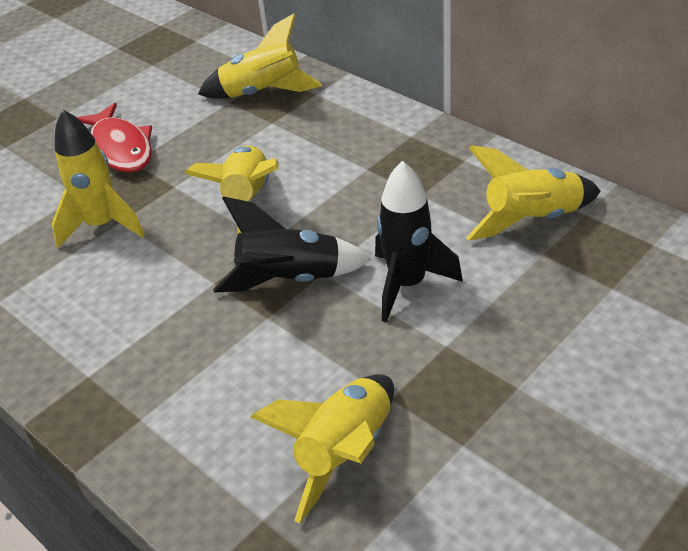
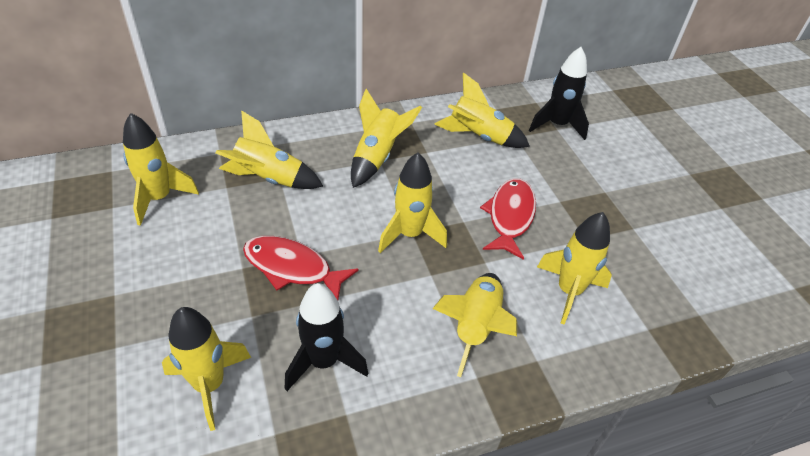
red fish: 1 -> 2
yellow rocket: 5 -> 8

